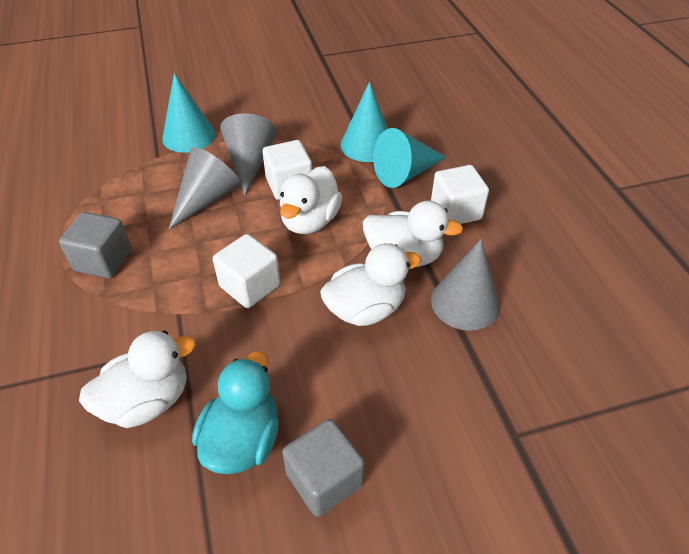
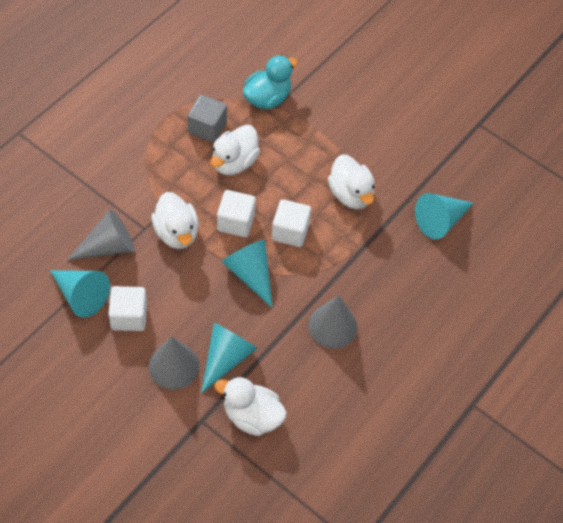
grey cube: 2 -> 1
turquoise cone: 3 -> 4

